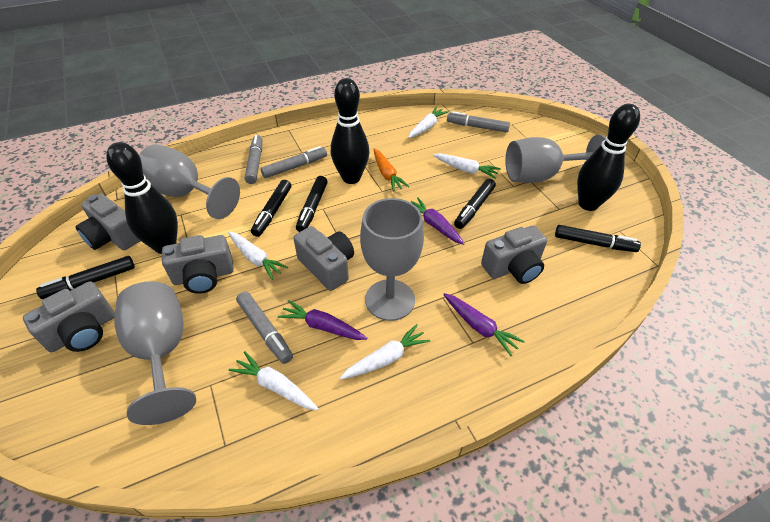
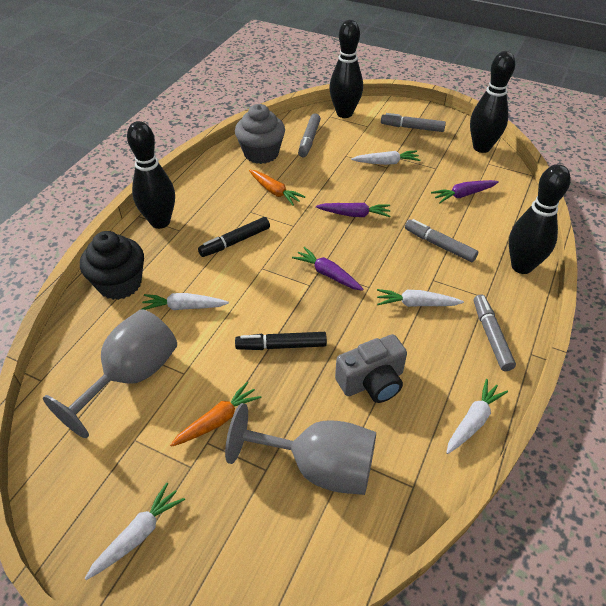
black bowling pin: 3 -> 4
black cupcake: 0 -> 1
black marker: 5 -> 2
grey camera: 5 -> 1
grey cupcake: 0 -> 1
grey goblet: 4 -> 2
orange carrot: 1 -> 2

